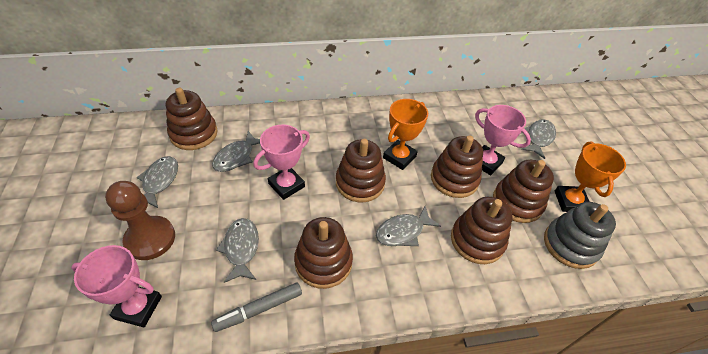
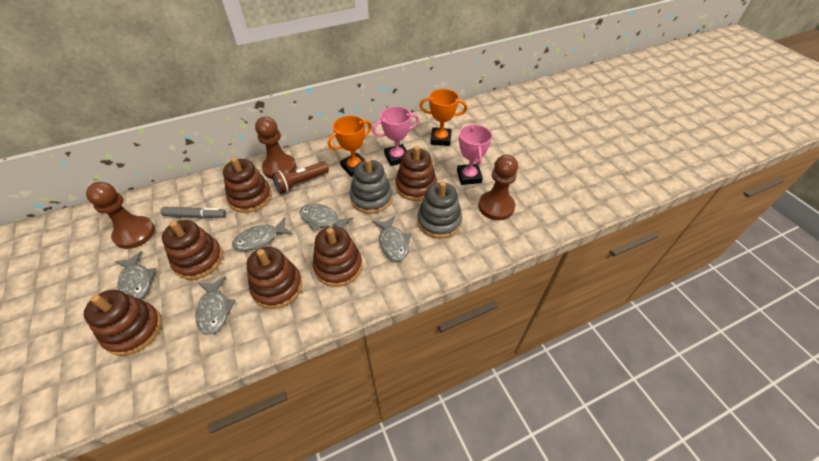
brown flashlight: 0 -> 1
brown pawn: 1 -> 3
grey stacking toy: 1 -> 2
pink trophy: 3 -> 2

